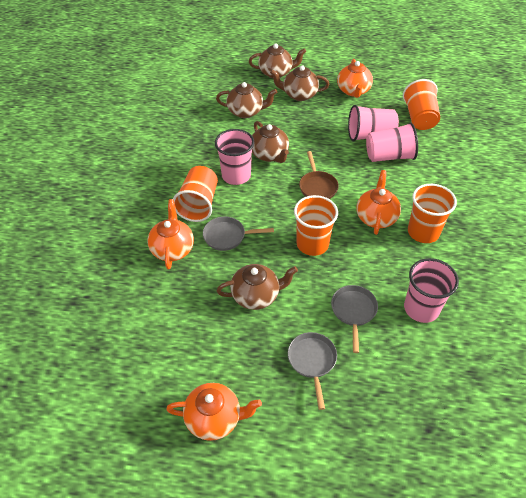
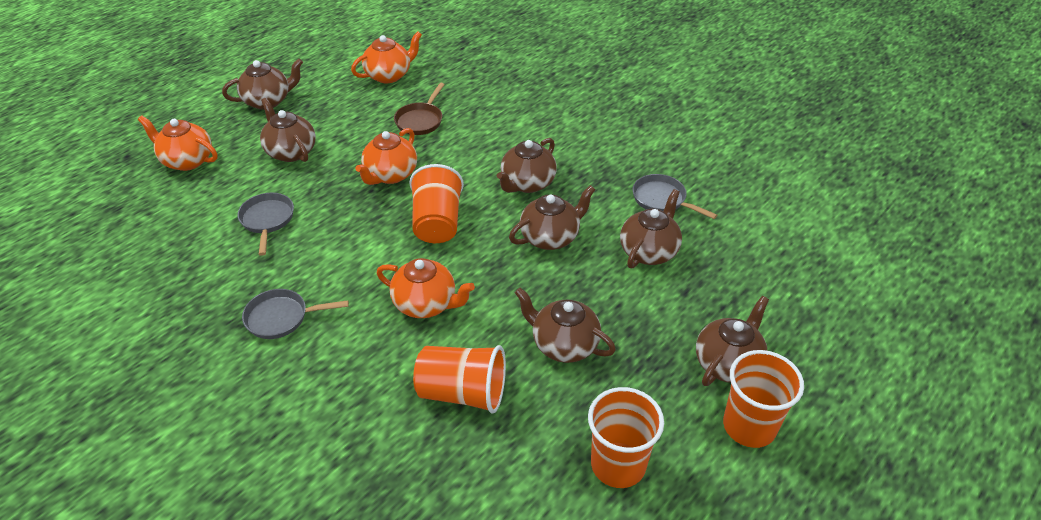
brown teapot: 5 -> 7
pink cup: 4 -> 0

